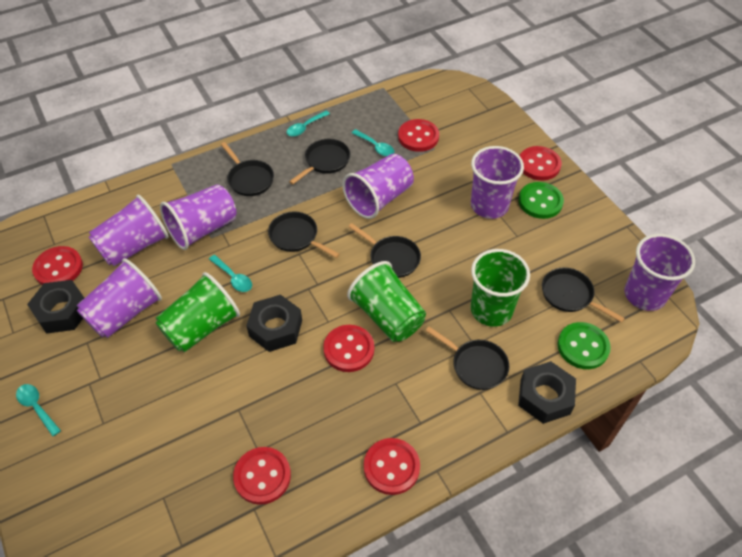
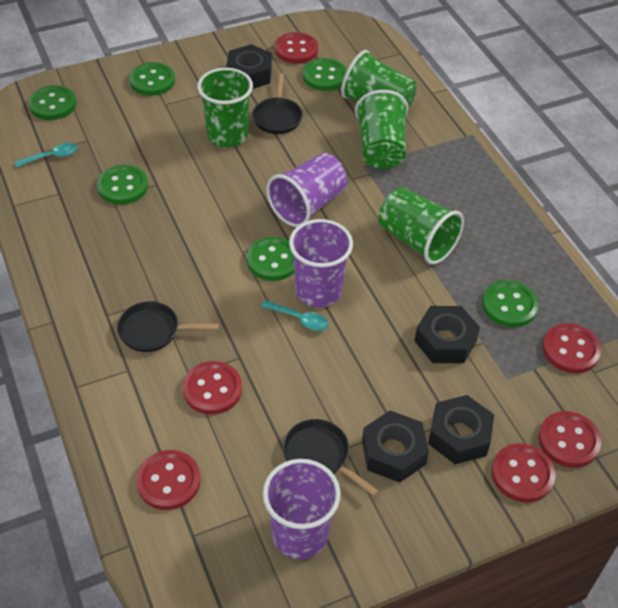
black nut: 3 -> 4
black pan: 6 -> 3
green button: 2 -> 6
green cup: 3 -> 4
purple cup: 6 -> 3
turquoise spoon: 4 -> 2

